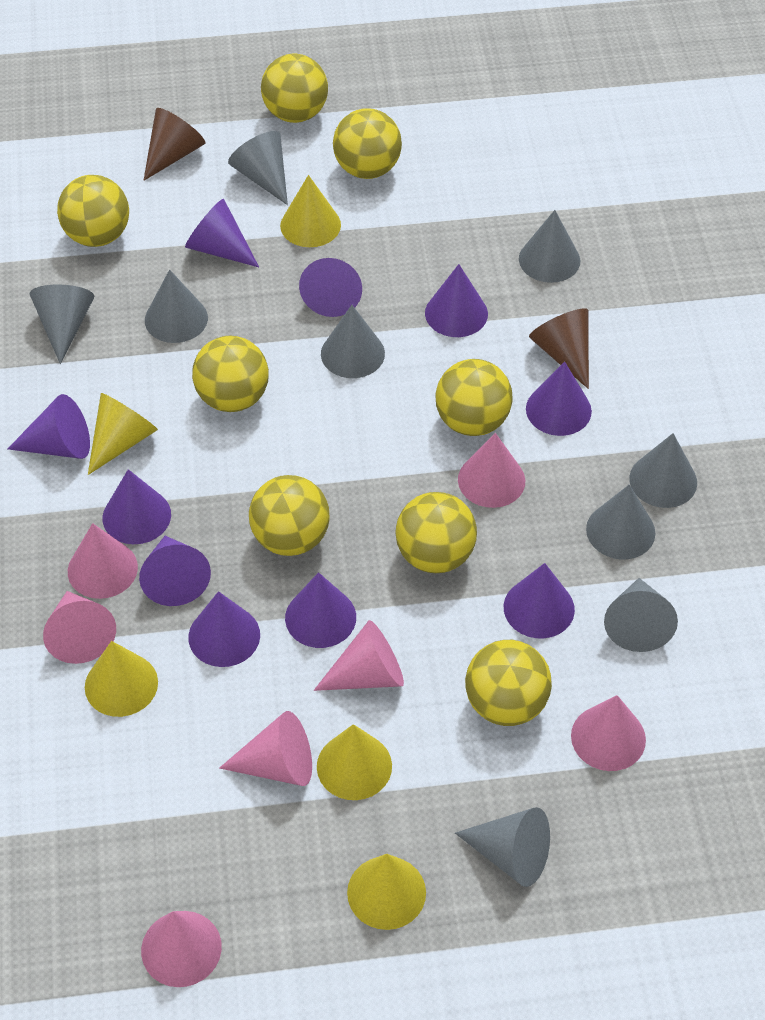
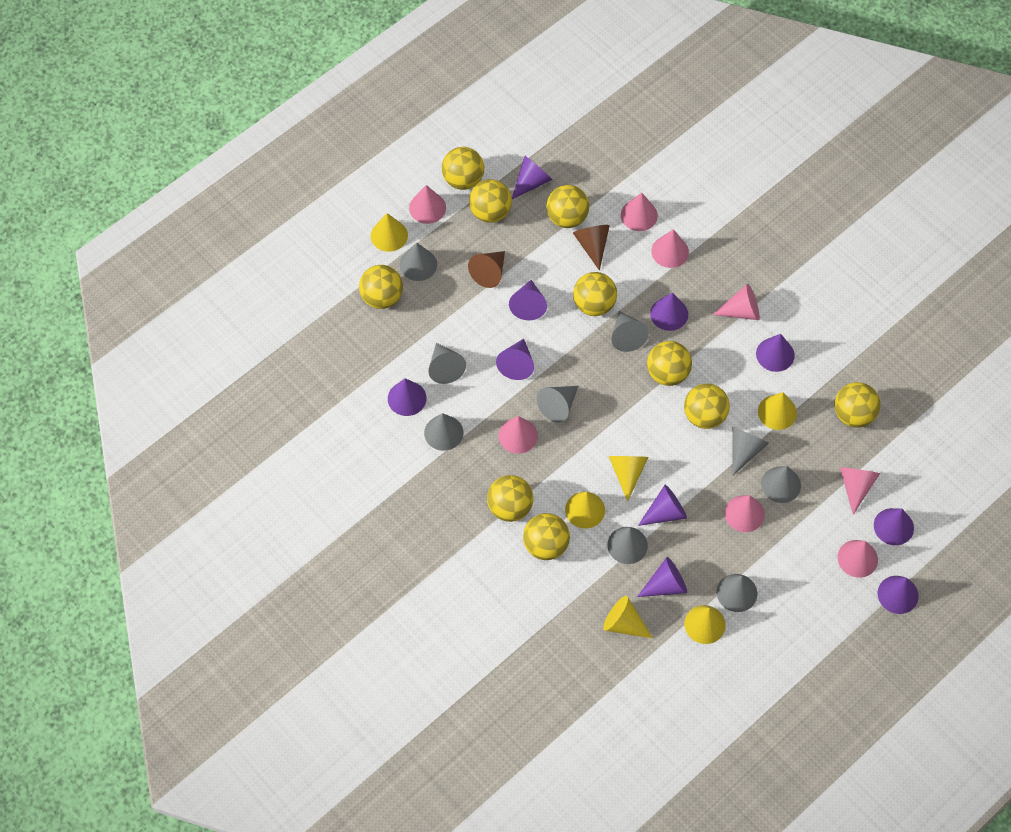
pink cone: 7 -> 8
yellow ball: 8 -> 10
yellow cone: 5 -> 6

